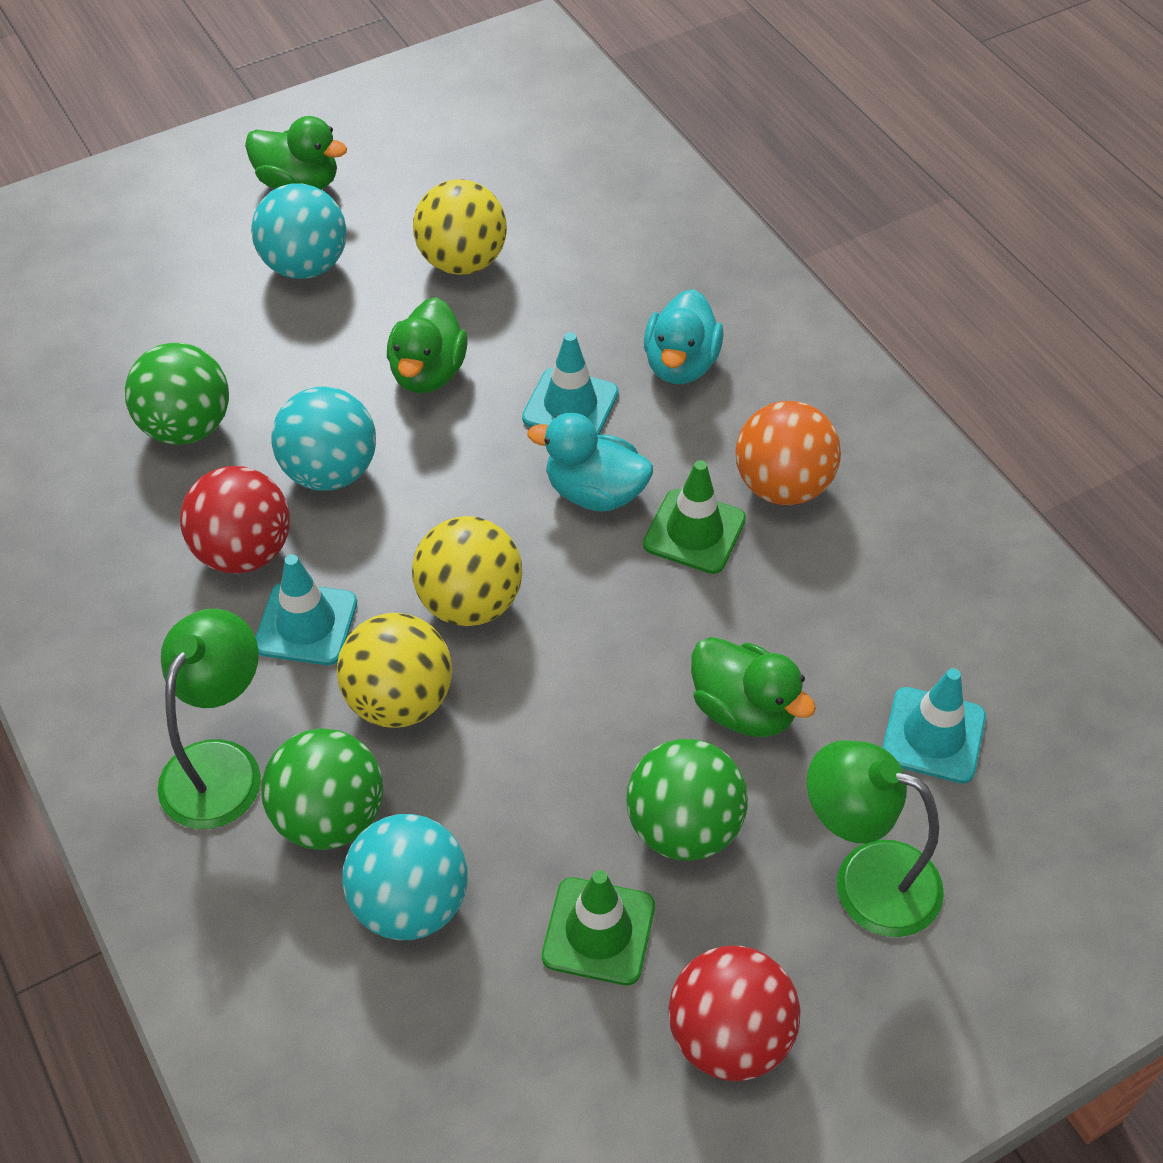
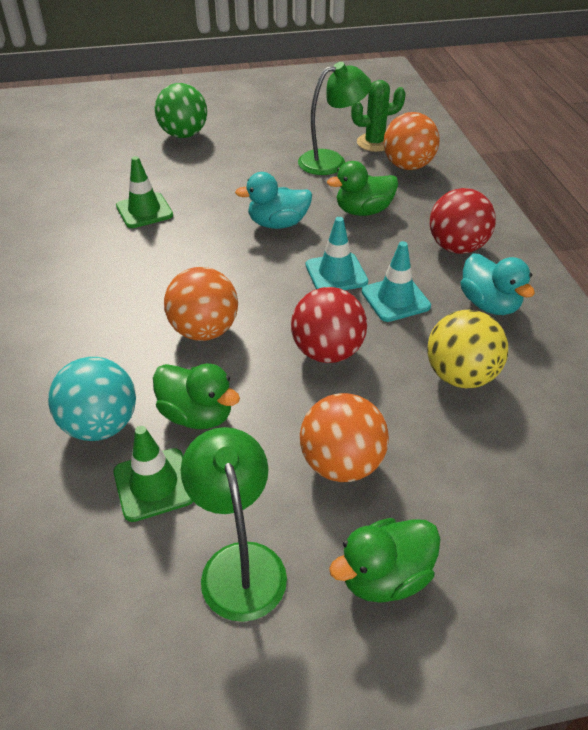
green ball: 3 -> 1
green cactus: 0 -> 1
orange ball: 1 -> 3
turquoise ball: 3 -> 1
turquoise traffic cone: 3 -> 2
yellow ball: 3 -> 1

